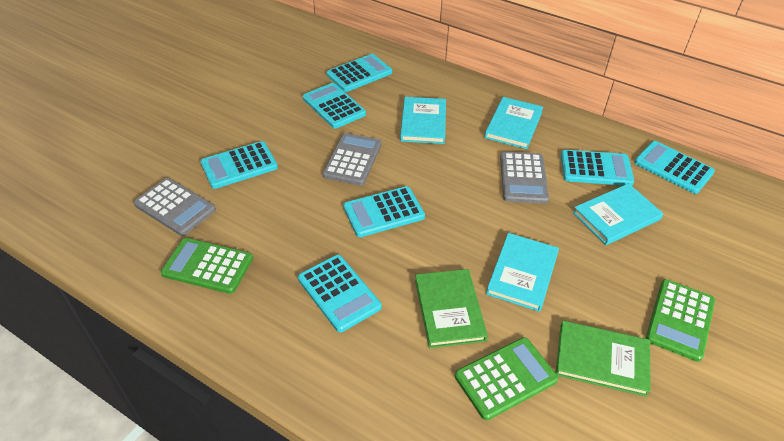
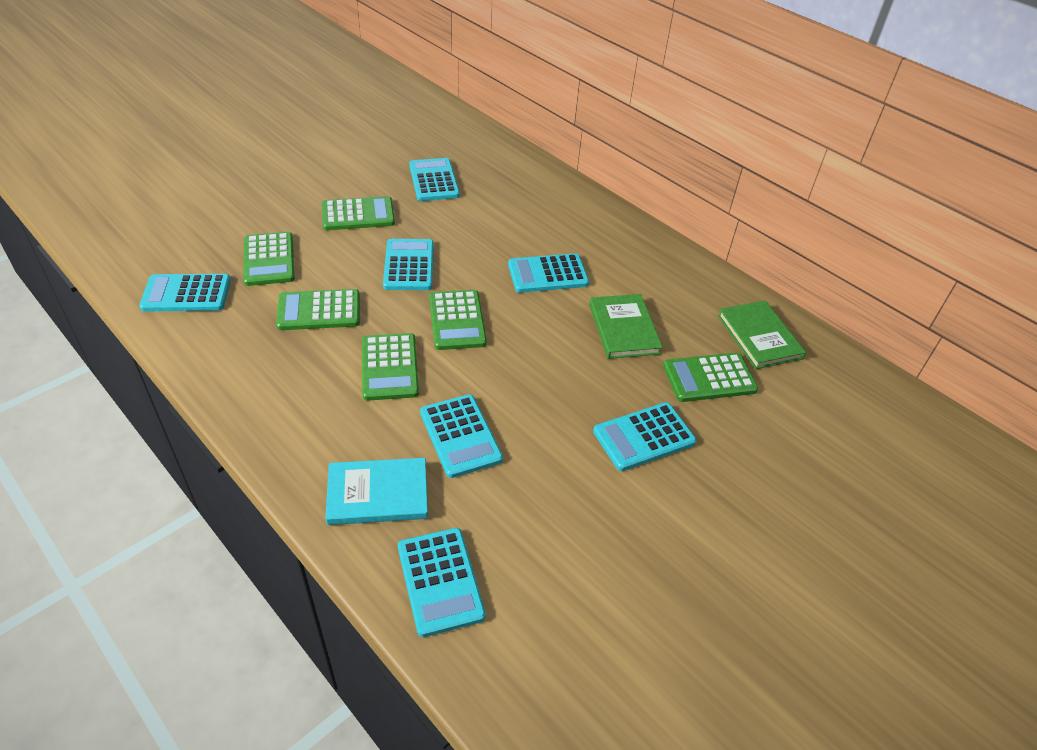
green calculator: 3 -> 6
grey calculator: 3 -> 0
turquoise book: 4 -> 1

